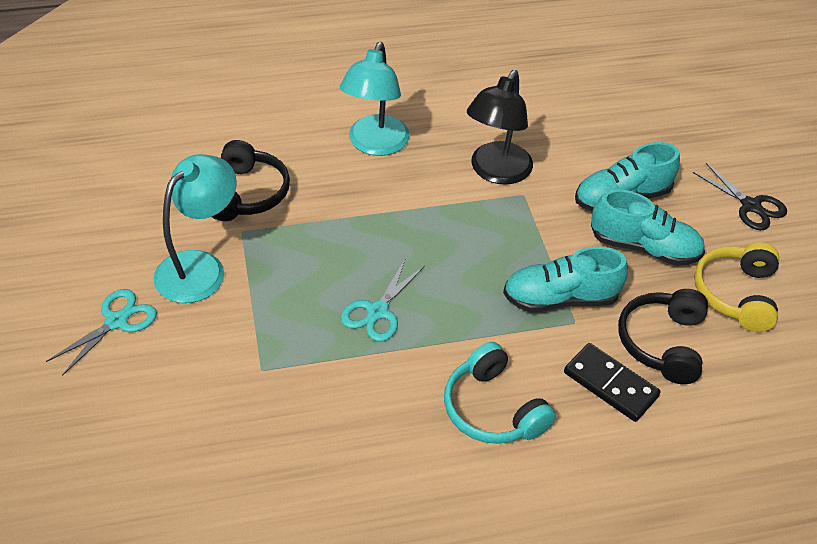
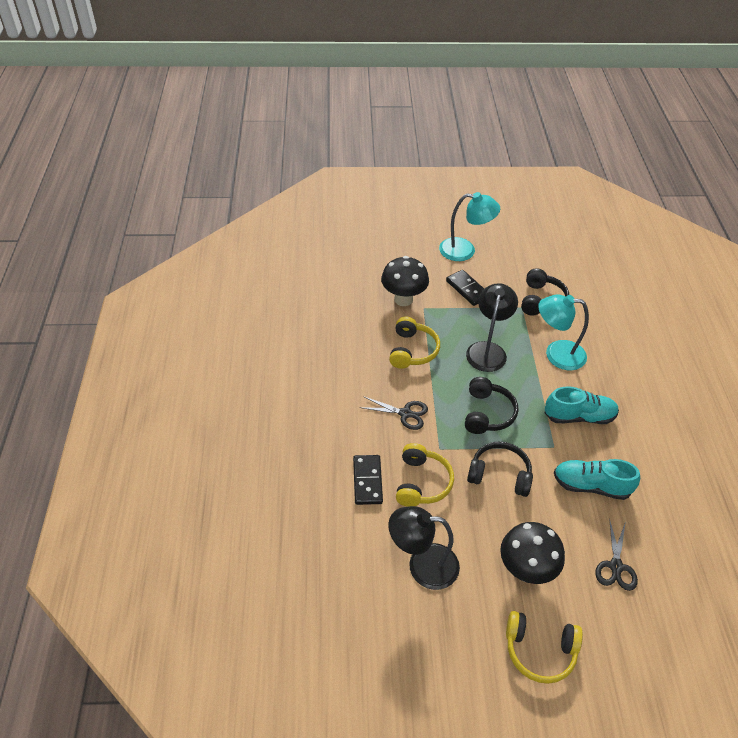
black domino: 1 -> 2
black headphones: 2 -> 3
black lamp: 1 -> 2
black mushroom: 0 -> 2
black scissors: 1 -> 2
turquoise headphones: 1 -> 0
turquoise scissors: 2 -> 0
turquoise shoe: 3 -> 2
yellow headphones: 1 -> 3

